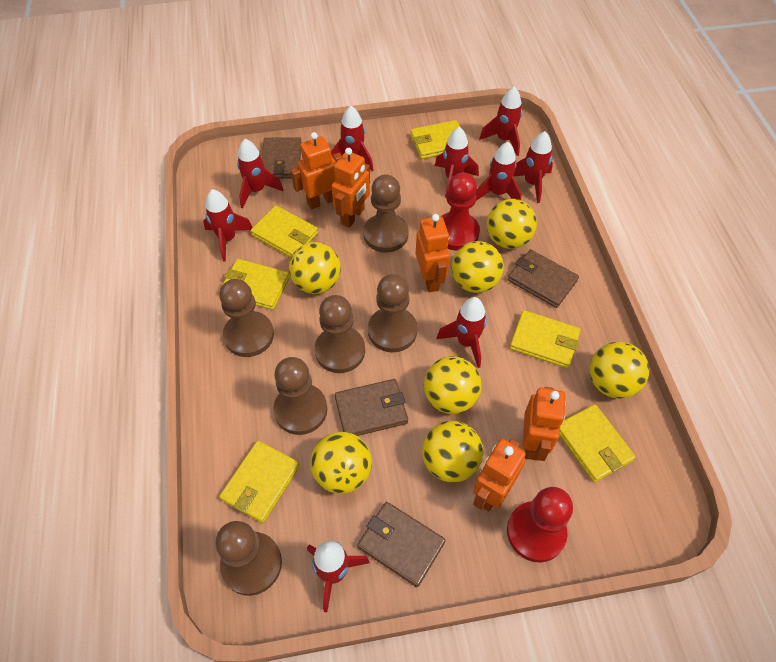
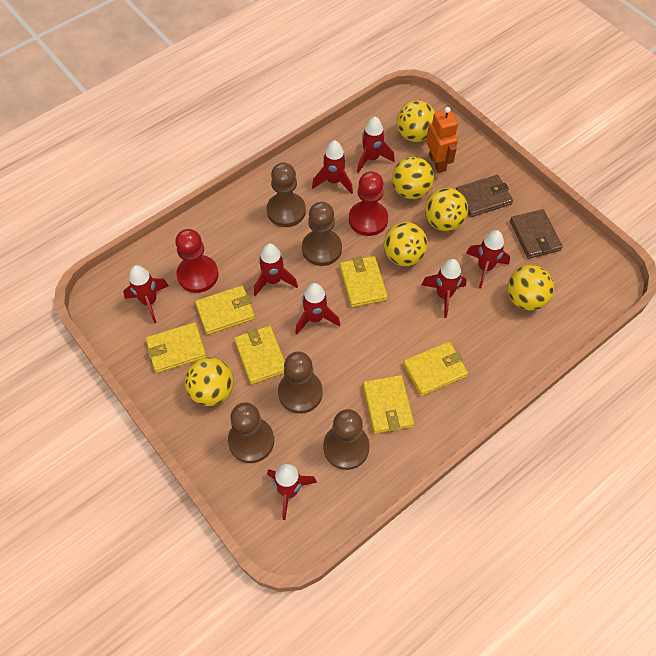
brown pawn: 6 -> 5
brown wallet: 4 -> 2
orange robot: 5 -> 1
red rocket: 9 -> 8
yellow ball: 7 -> 6

